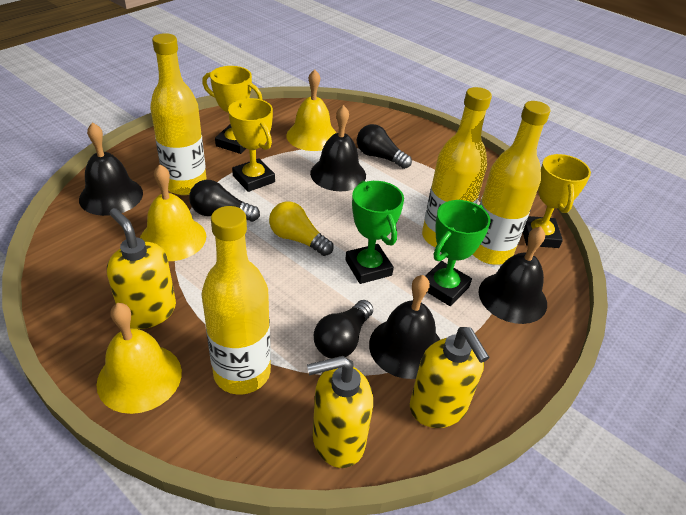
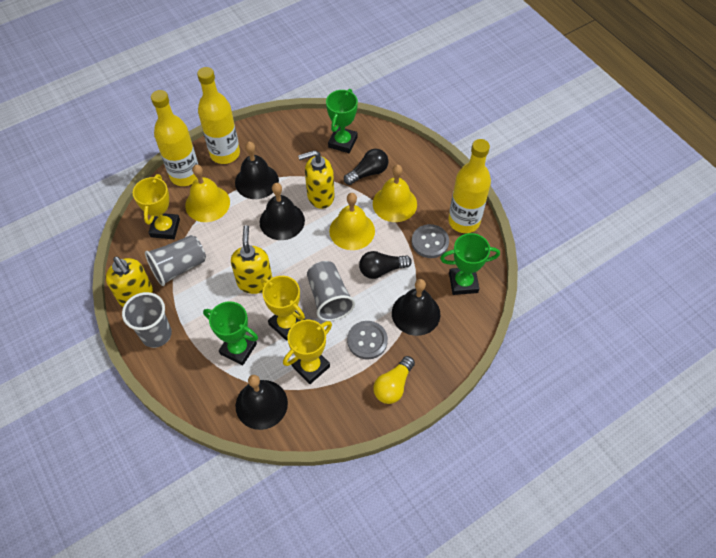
black light bulb: 3 -> 2
green trophy: 2 -> 3
grey button: 0 -> 2
grey cup: 0 -> 3
yellow bottle: 4 -> 3

